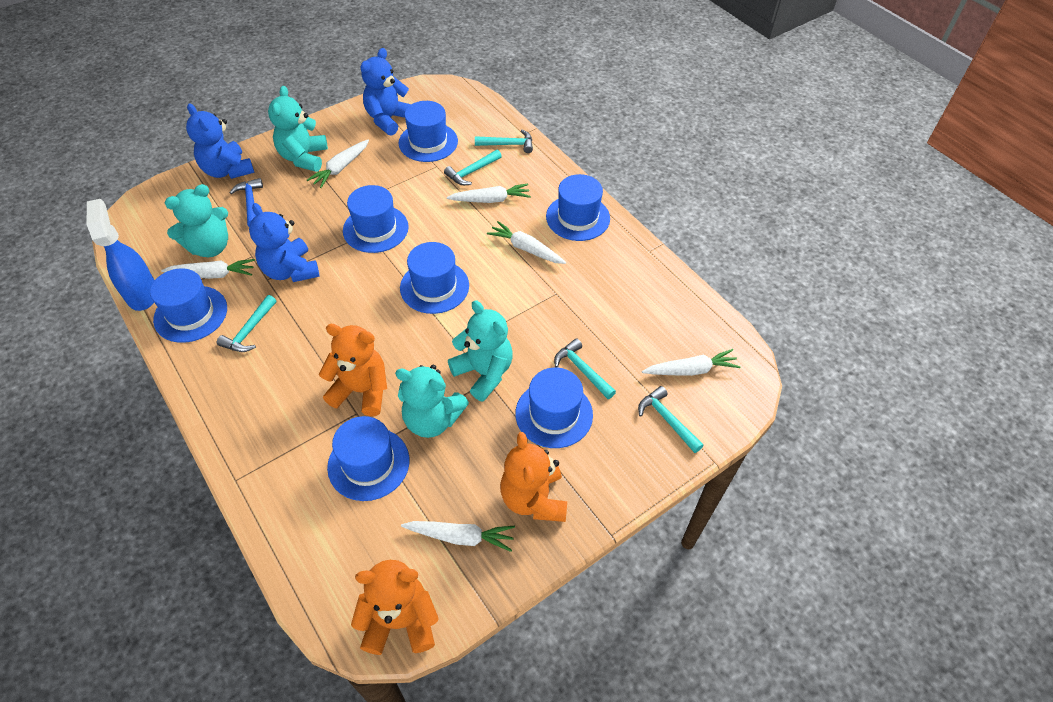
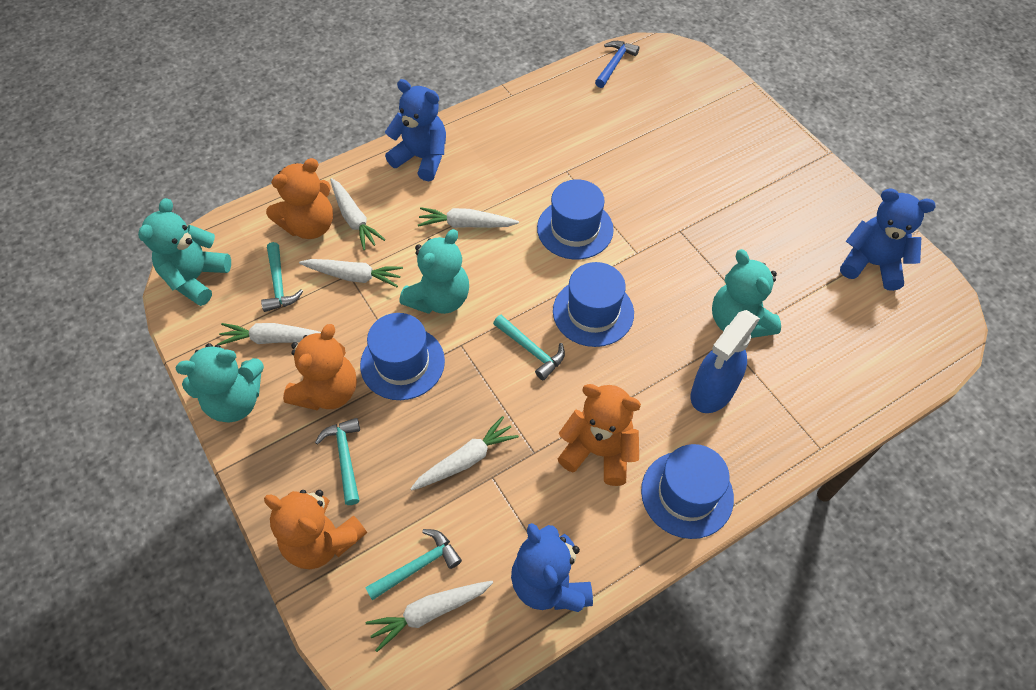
blue hat: 7 -> 4
orange teddy bear: 3 -> 4
turquoise hammer: 5 -> 4

